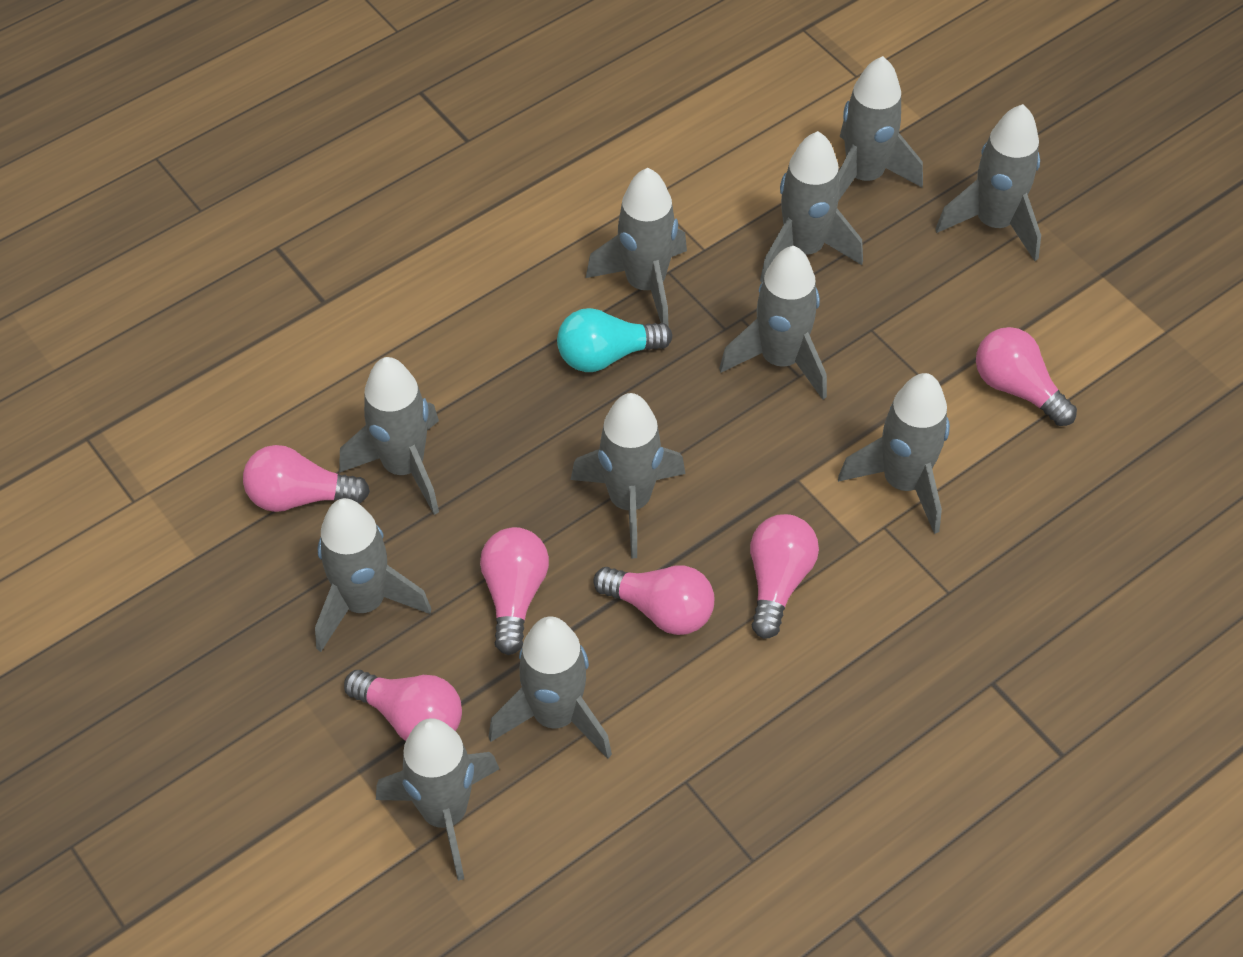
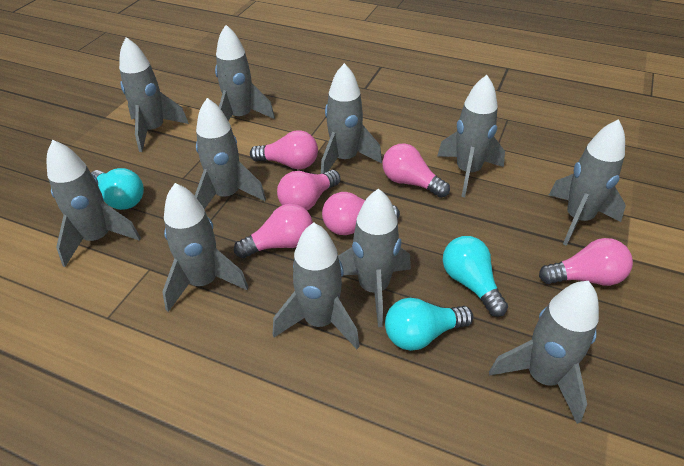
turquoise light bulb: 1 -> 3

